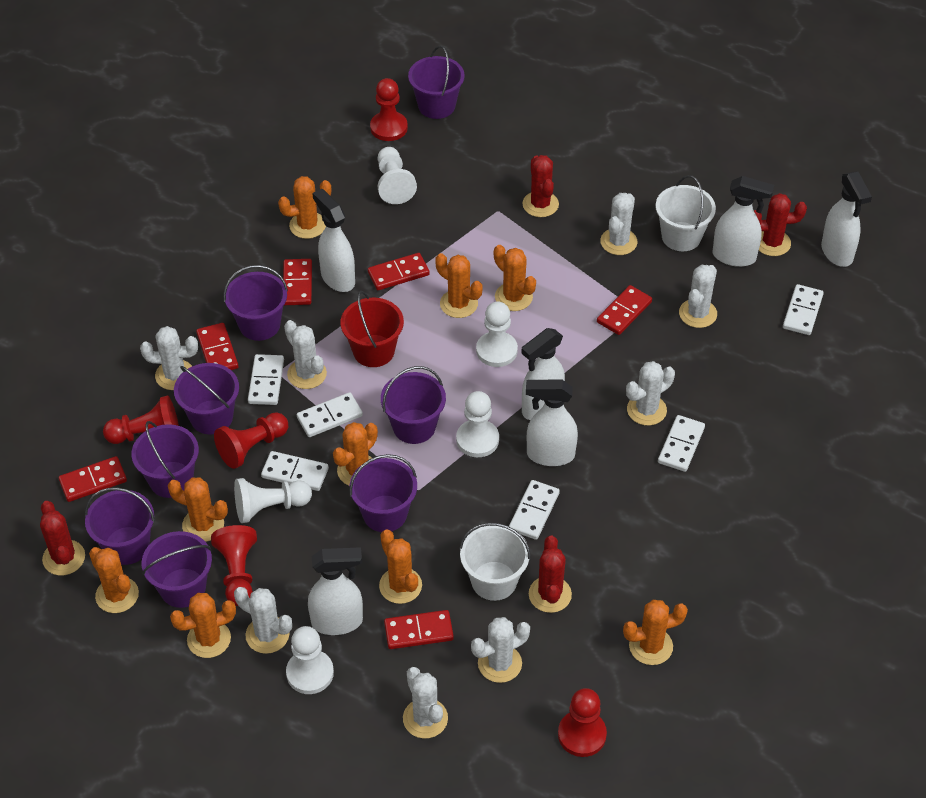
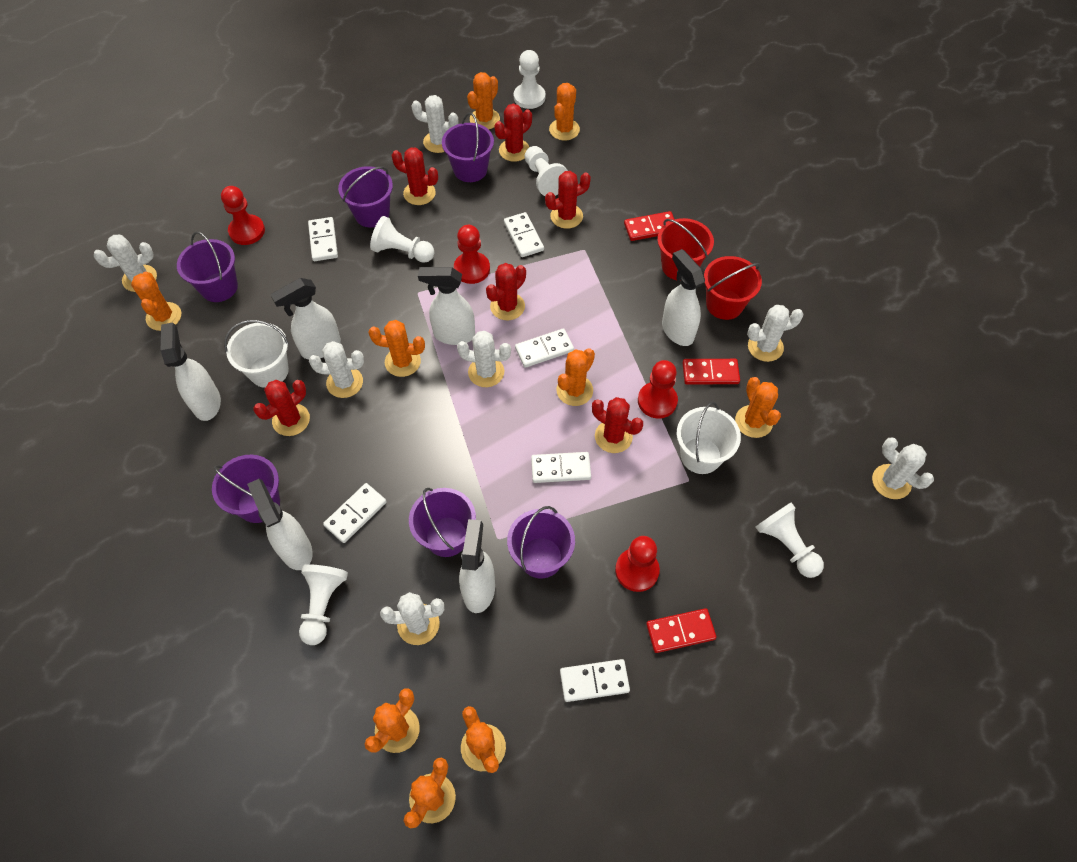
purple bucket: 8 -> 6
red bucket: 1 -> 2
red cactus: 4 -> 6
red domino: 6 -> 3
red pawn: 5 -> 4
white cactus: 8 -> 7

